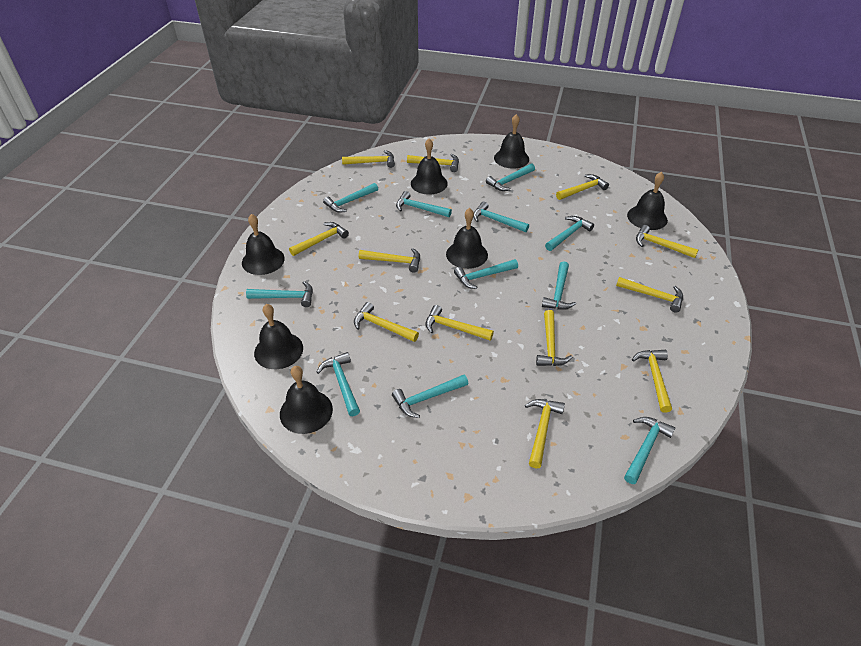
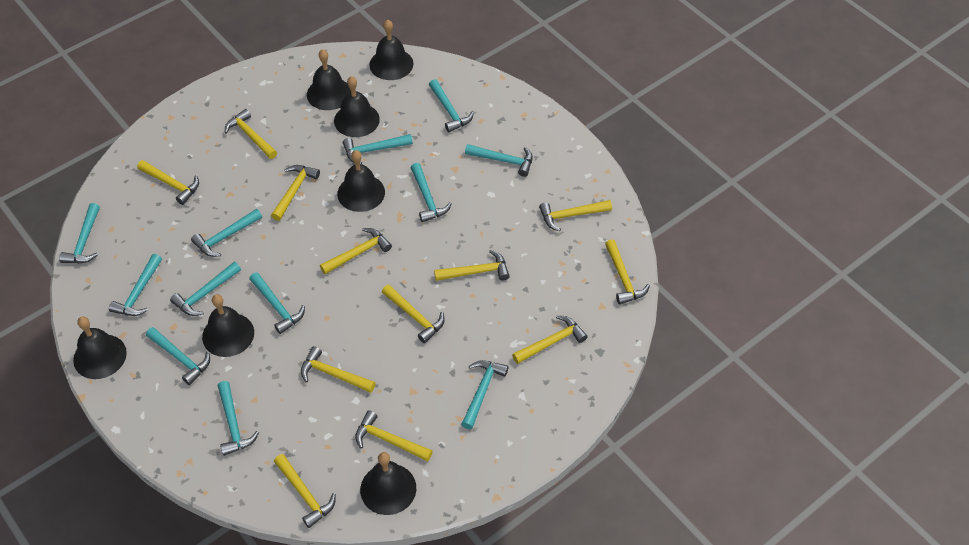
turquoise hammer: 11 -> 12

